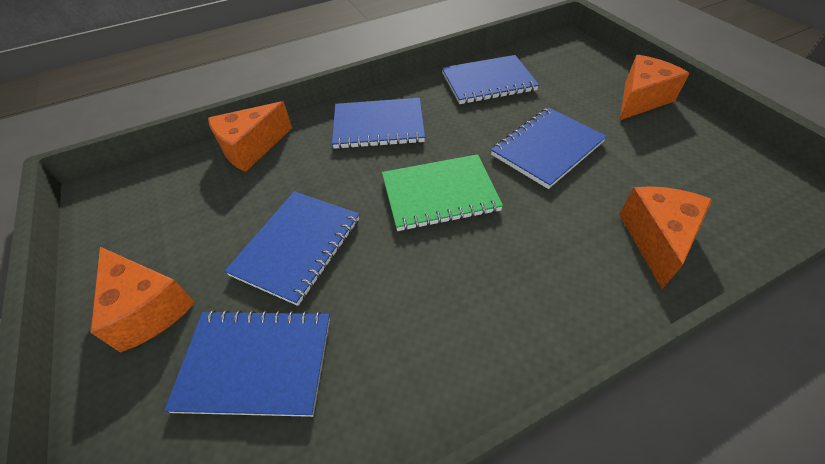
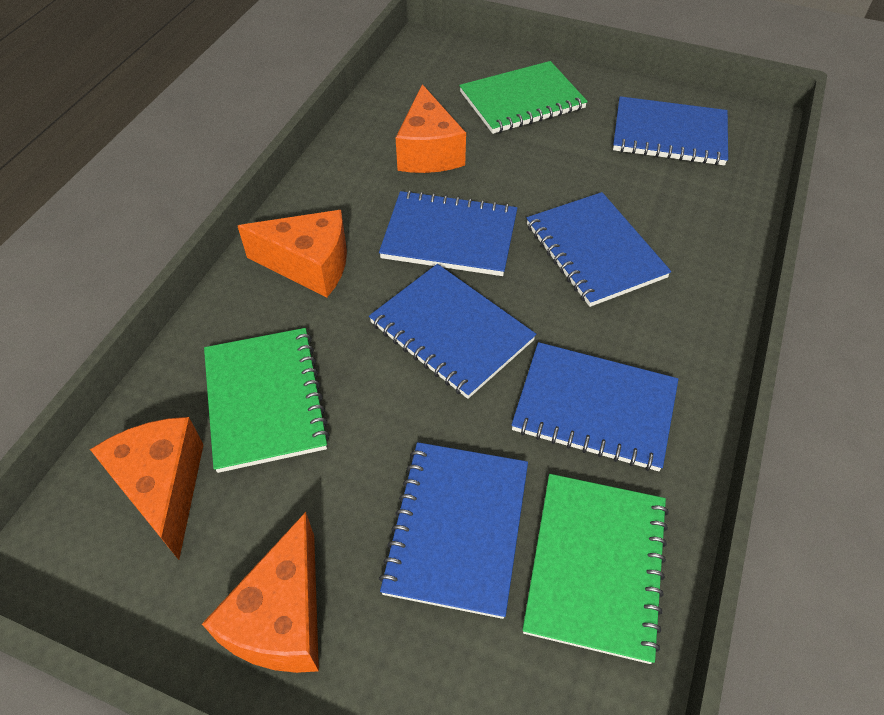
blue notebook: 5 -> 6
green notebook: 1 -> 3

